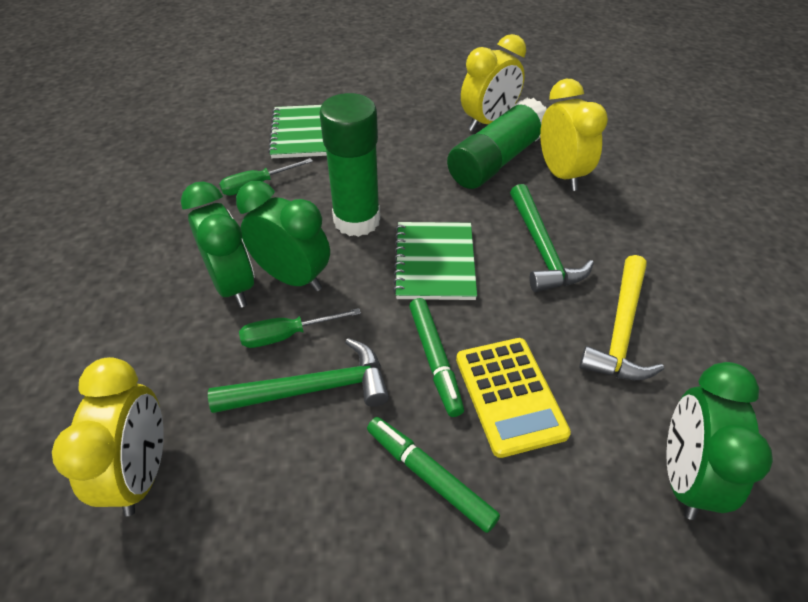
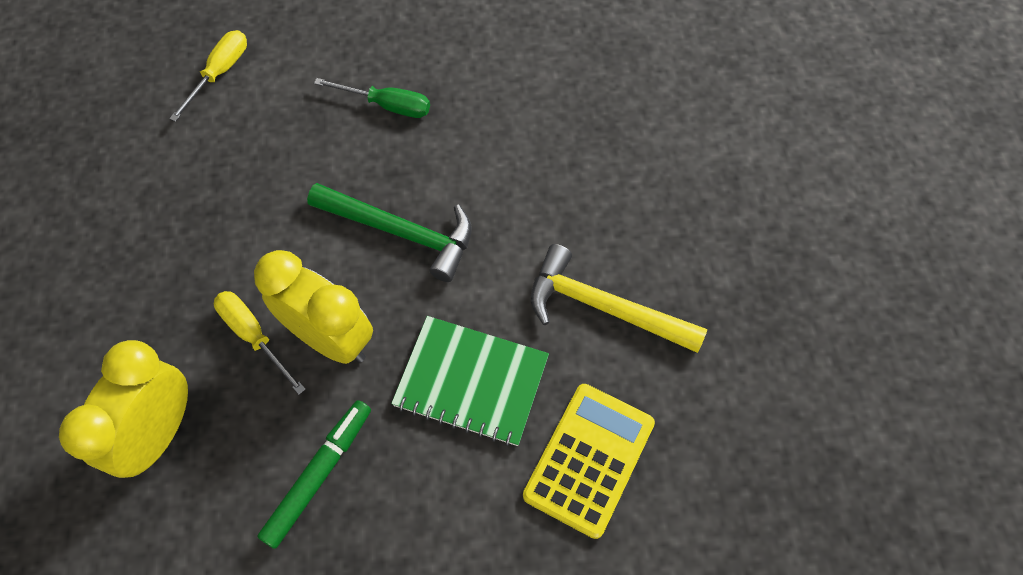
green clock: 3 -> 0
green glue stick: 2 -> 0
green hammer: 2 -> 1
green marker: 2 -> 1
green notebook: 2 -> 1
green screwdriver: 2 -> 1
yellow clock: 3 -> 2
yellow screwdriver: 0 -> 2

